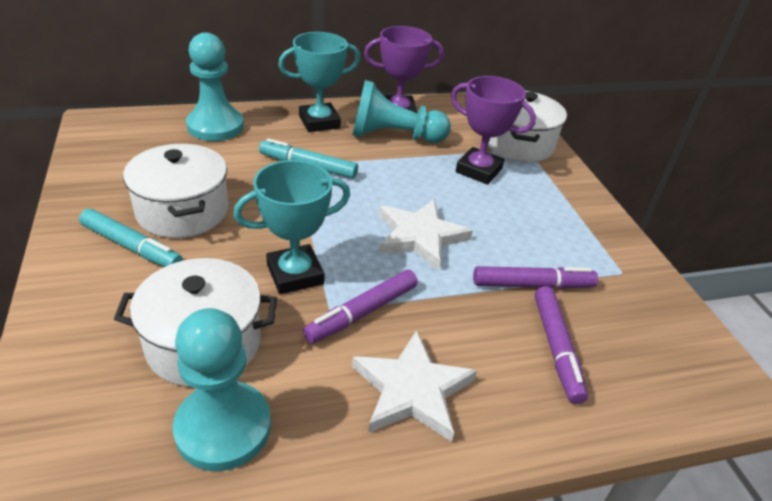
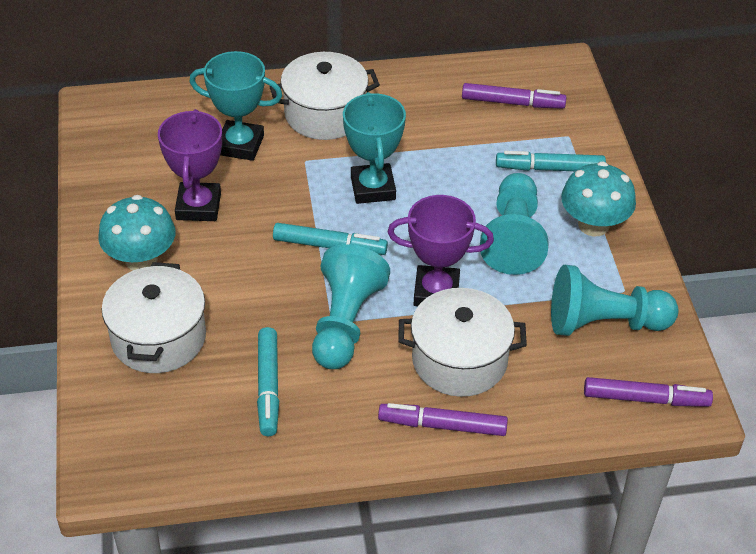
turquoise marker: 2 -> 3
turquoise mushroom: 0 -> 2
white star: 2 -> 0

